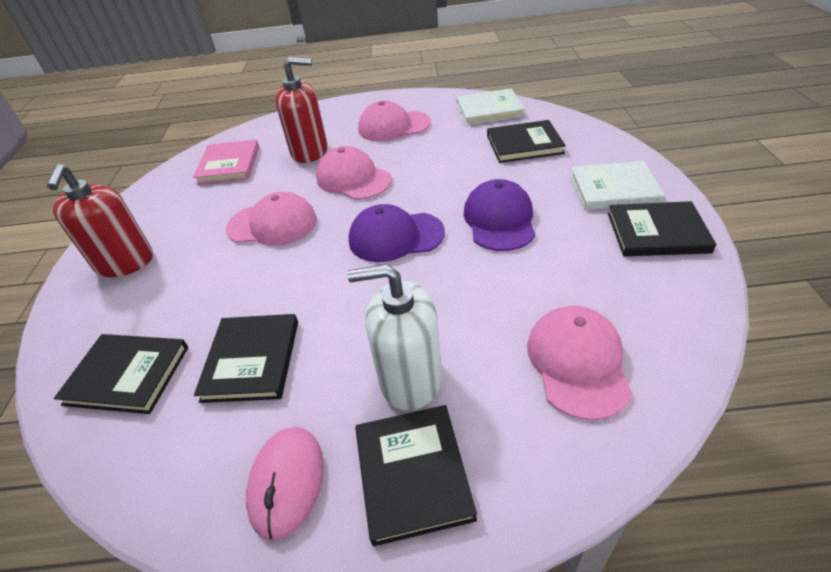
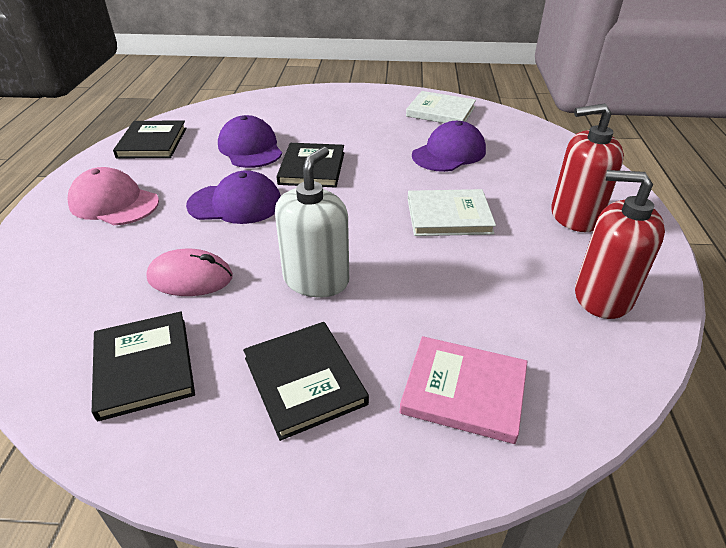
black book: 5 -> 4
pink cap: 4 -> 1
purple cap: 2 -> 3

